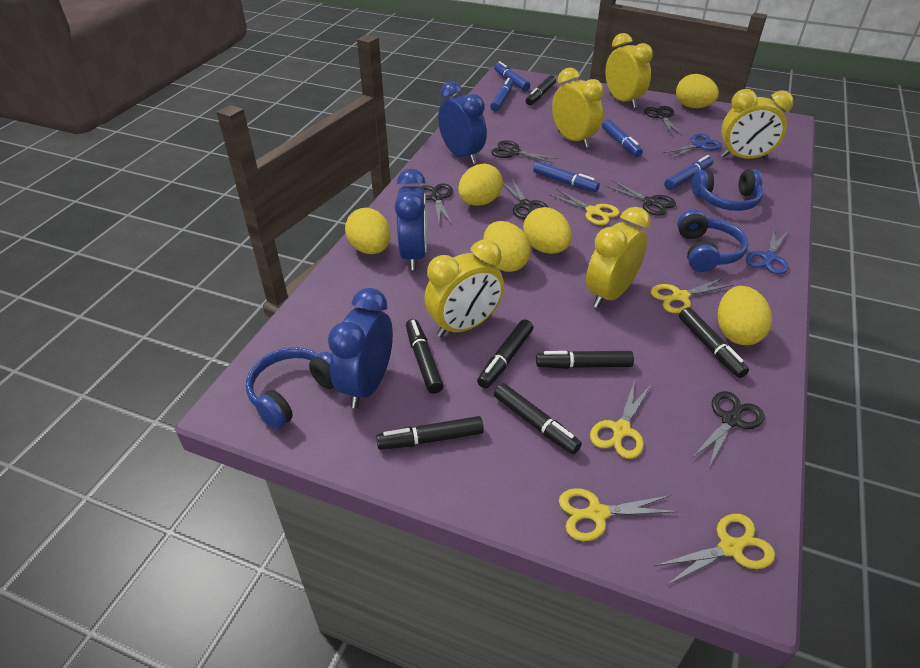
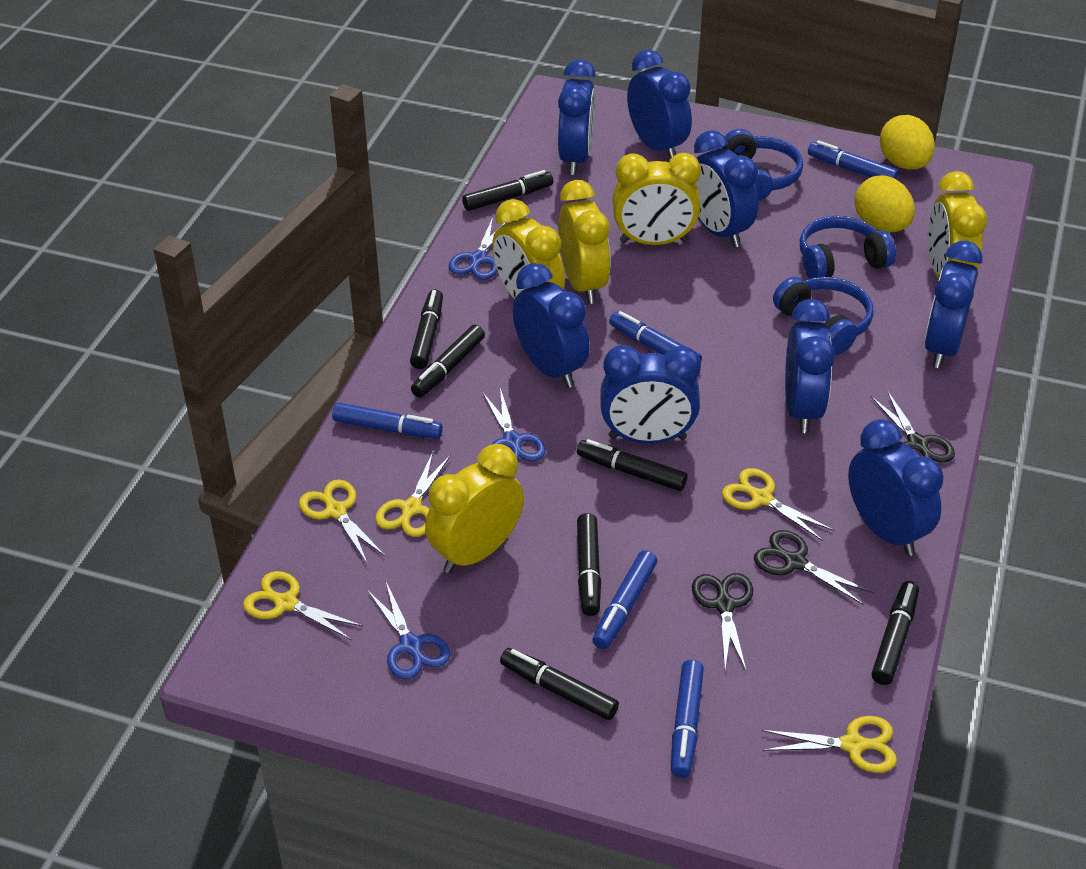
black scissors: 6 -> 3
blue clock: 3 -> 8
blue scissors: 2 -> 3
yellow egg: 6 -> 2

